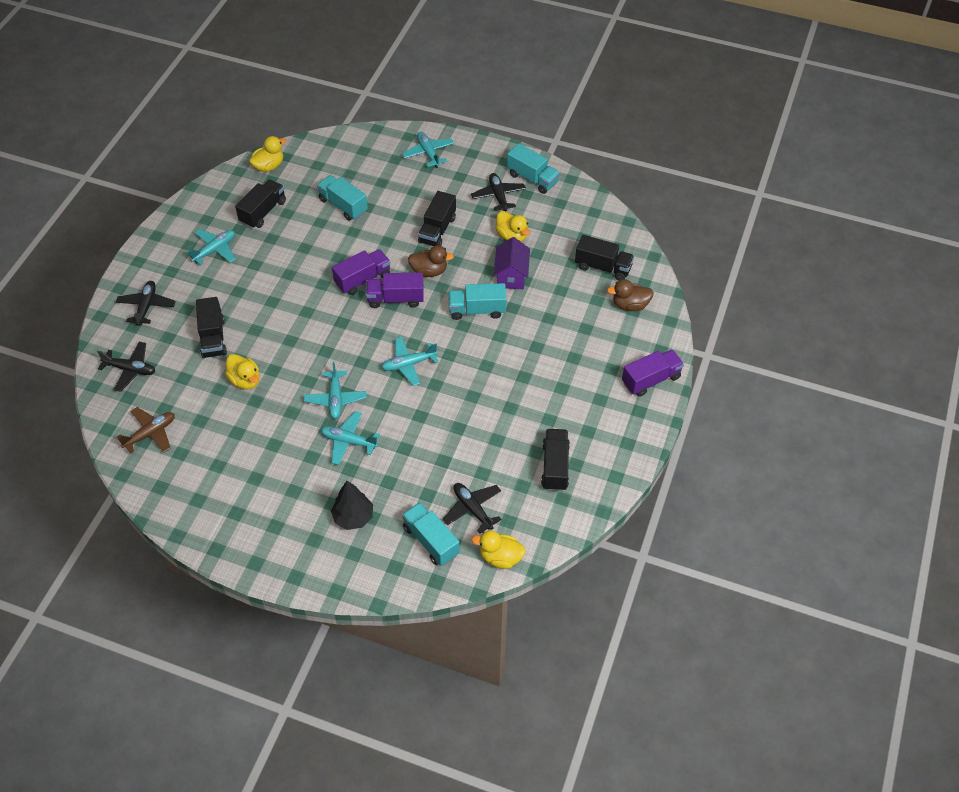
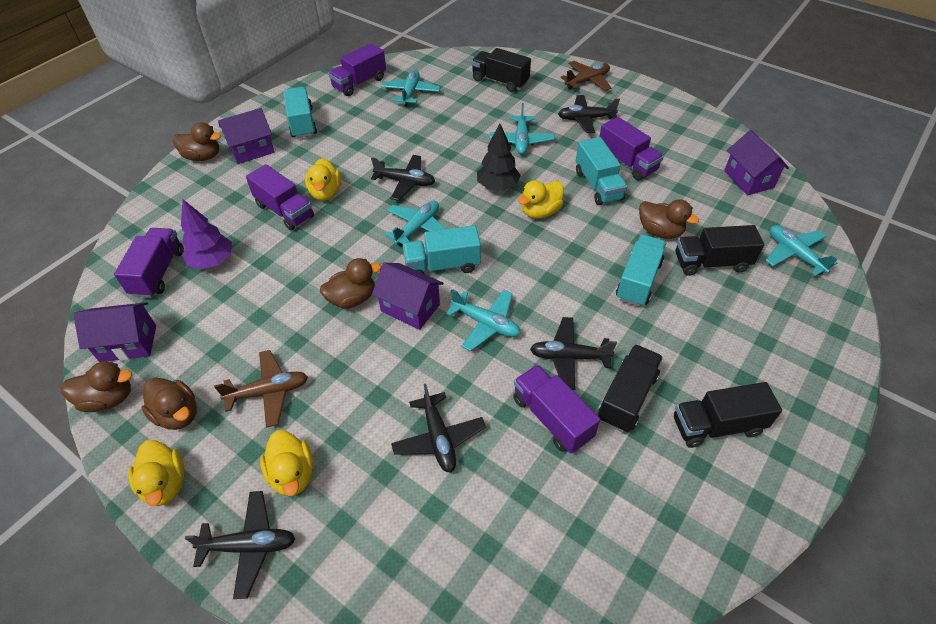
black plane: 4 -> 5
black truck: 5 -> 4
brown duck: 2 -> 5
brown plane: 1 -> 2
purple house: 1 -> 4
purple tree: 0 -> 1
purple truck: 3 -> 5

